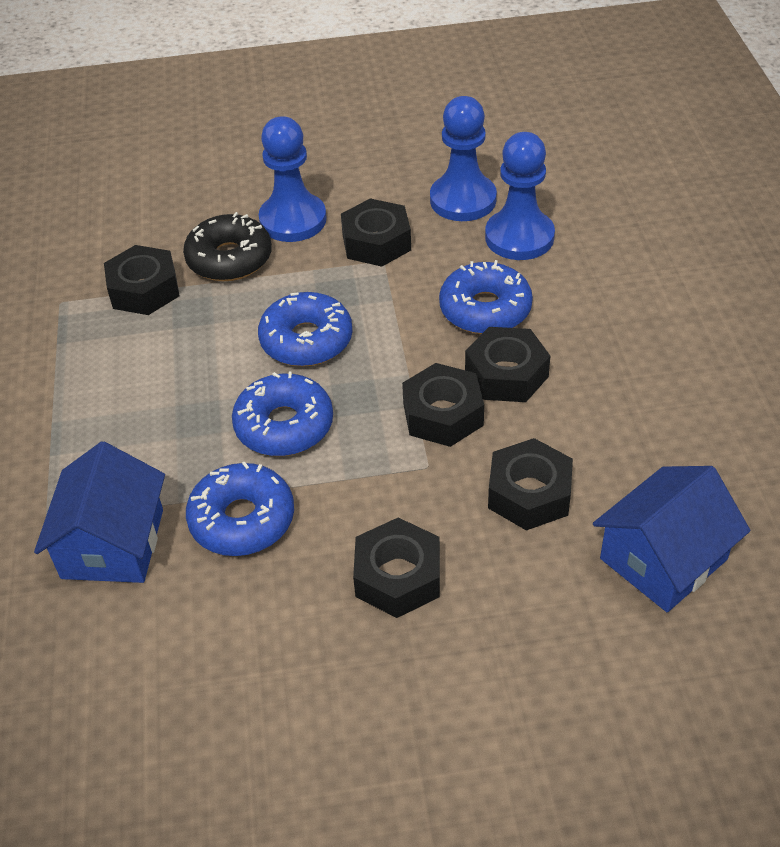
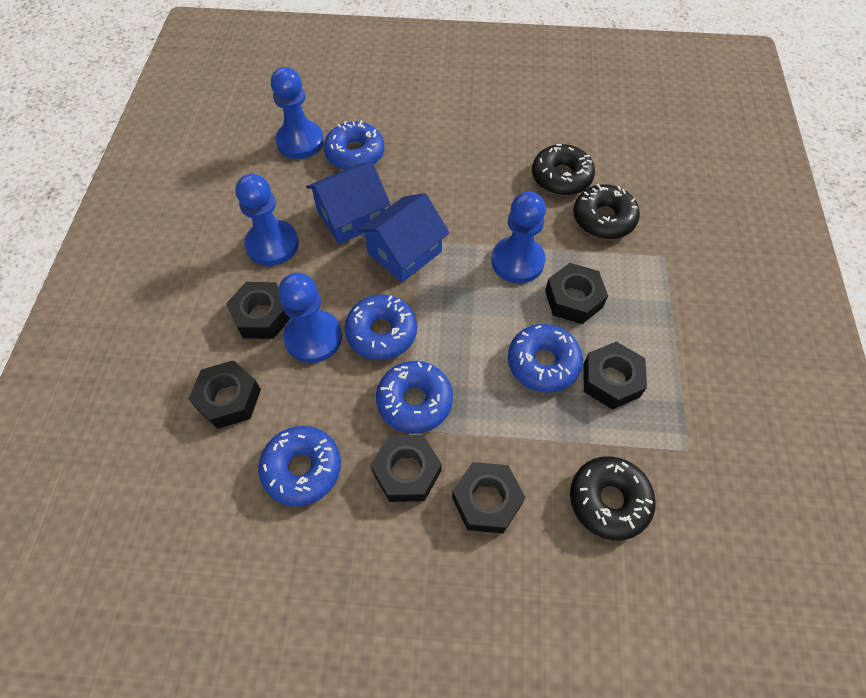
black donut: 1 -> 3
blue donut: 4 -> 5
blue pawn: 3 -> 4

